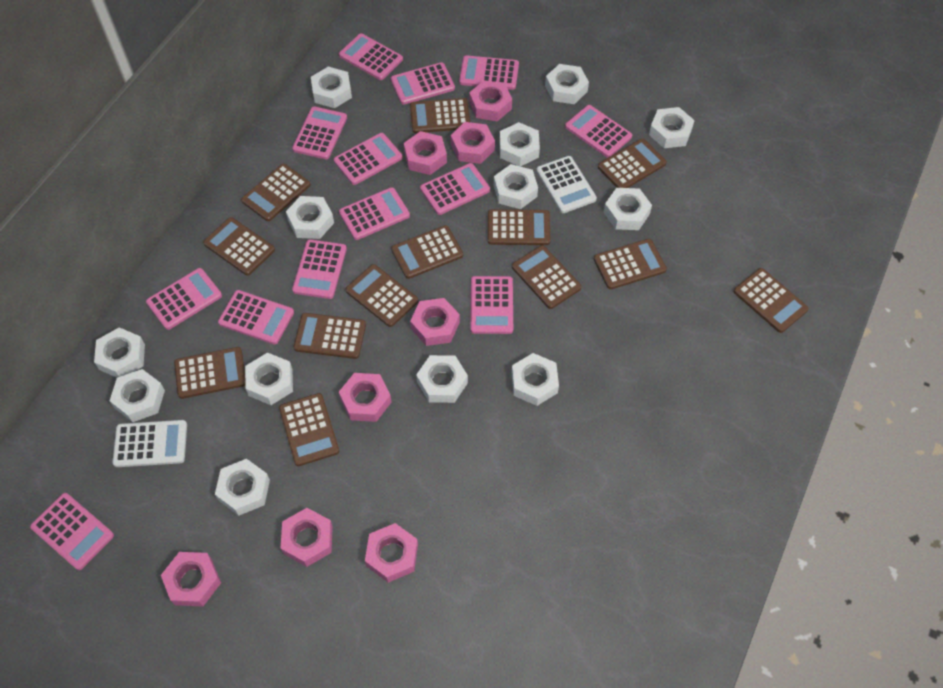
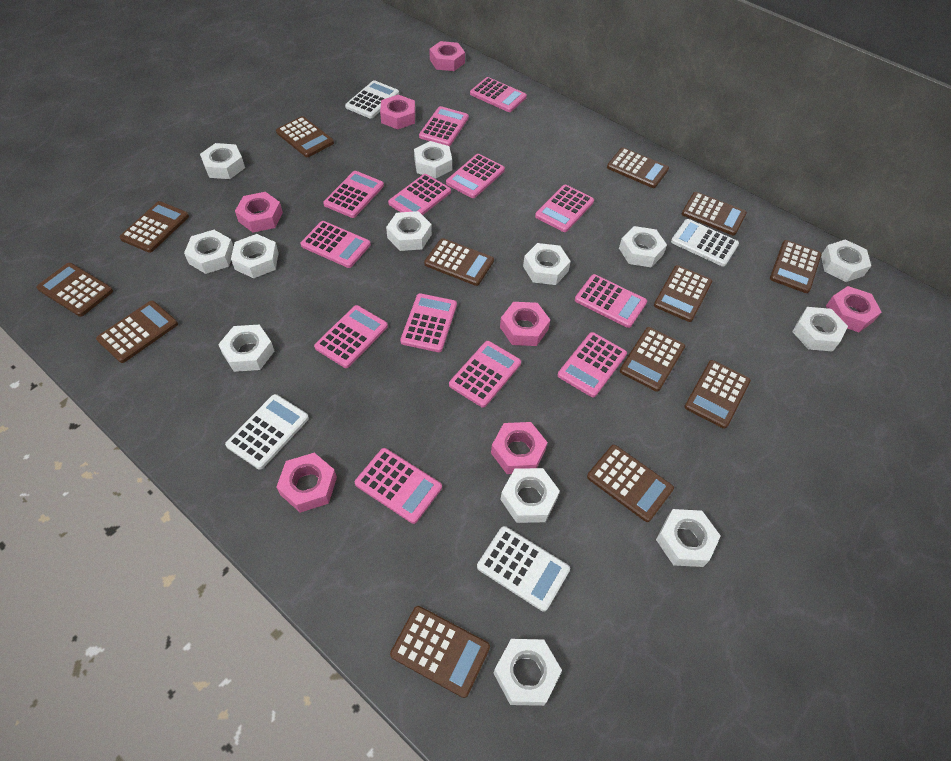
pink nut: 8 -> 7
white calculator: 2 -> 4

